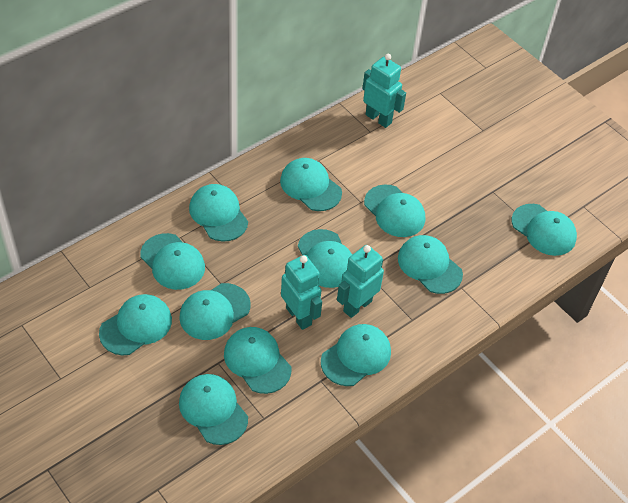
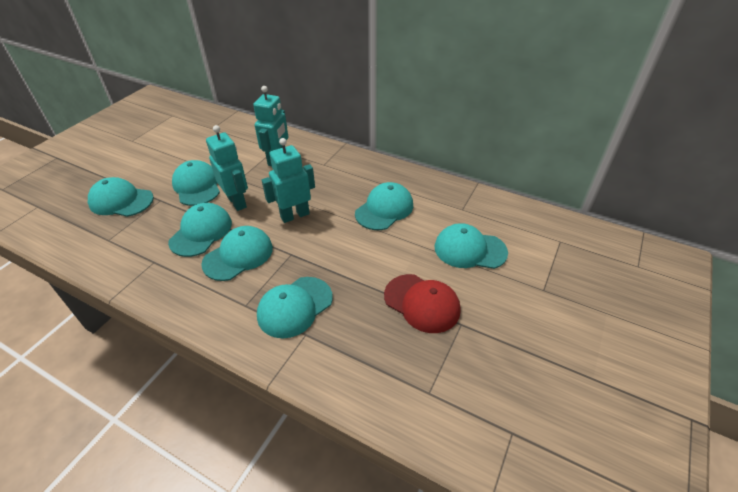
red cap: 0 -> 1
turquoise cap: 12 -> 7

